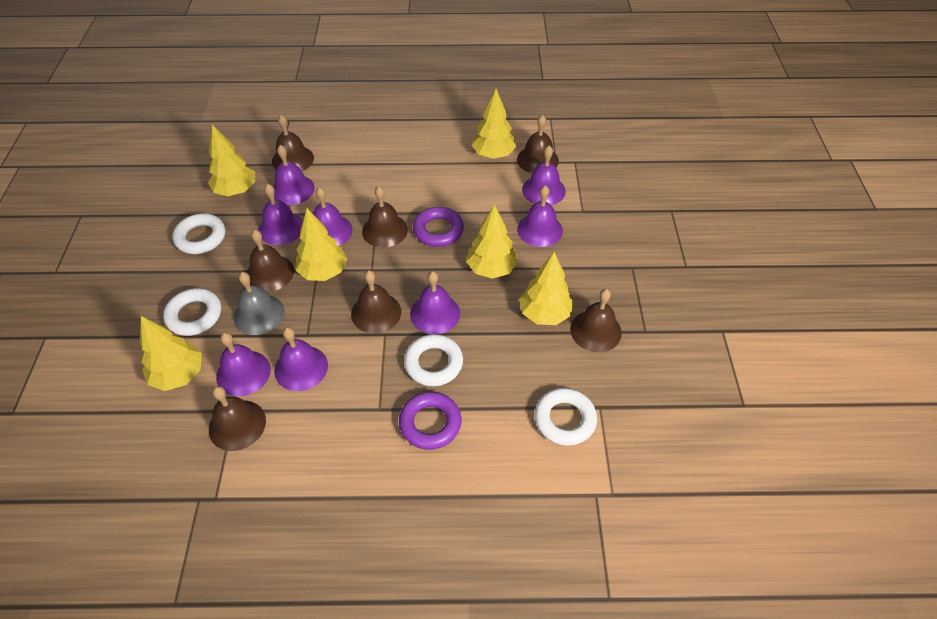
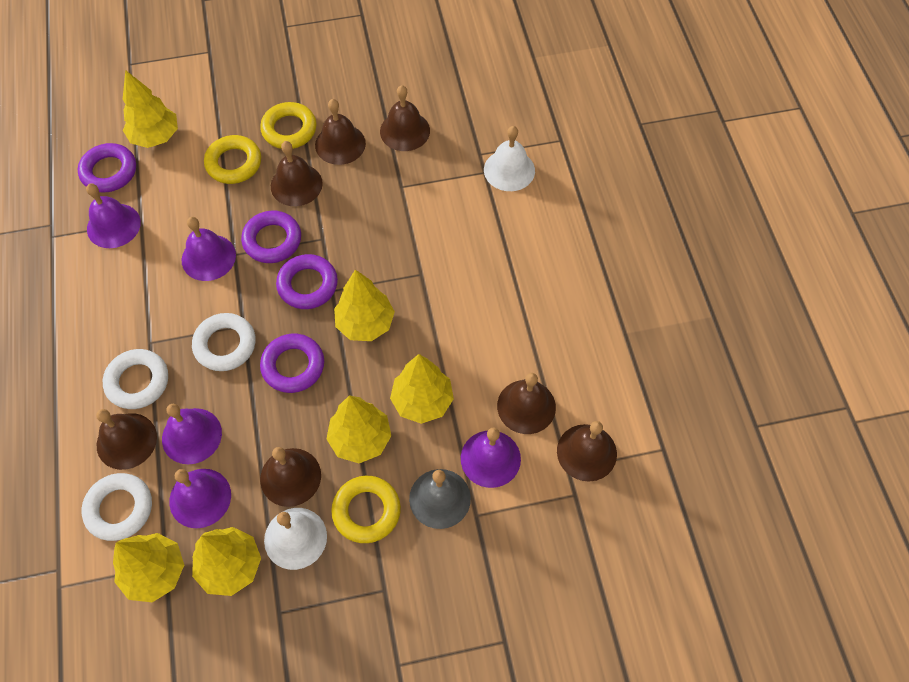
purple bell: 8 -> 5
purple ring: 2 -> 4
white bell: 0 -> 2
white ring: 4 -> 3
yellow ring: 0 -> 3

